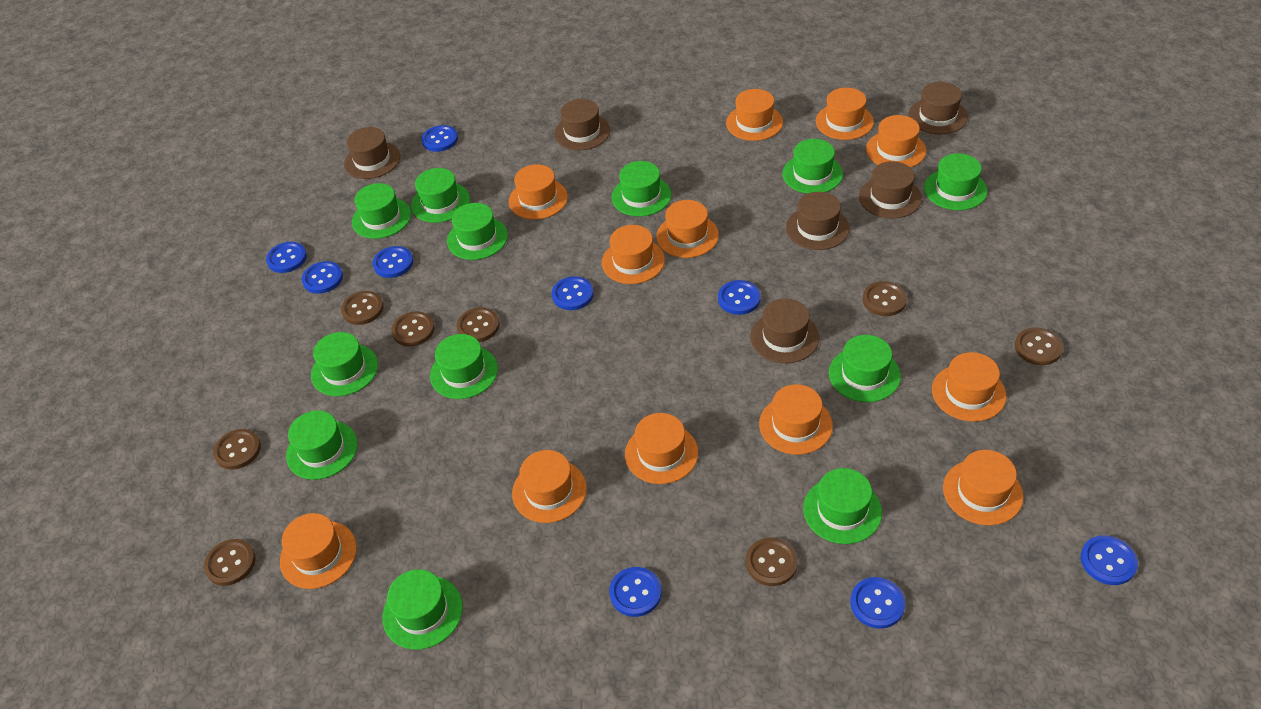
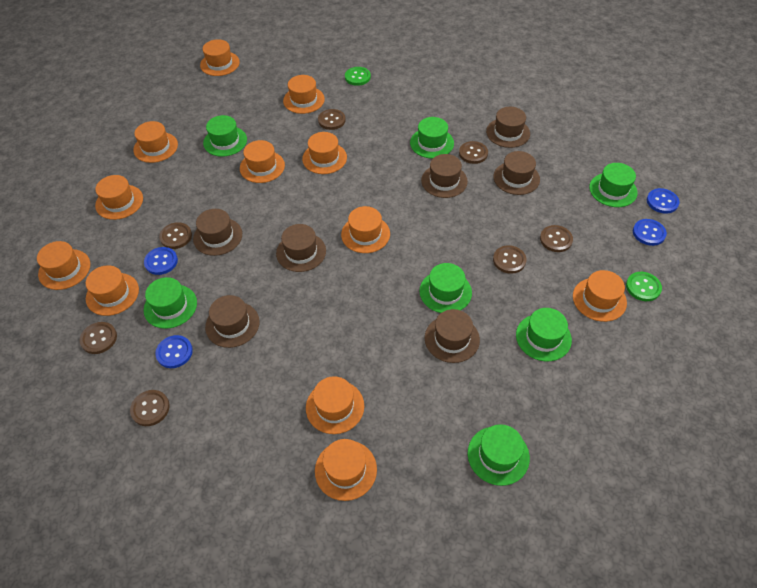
blue button: 9 -> 4
brown button: 8 -> 7
brown hat: 6 -> 7
green button: 0 -> 2
green hat: 12 -> 7

